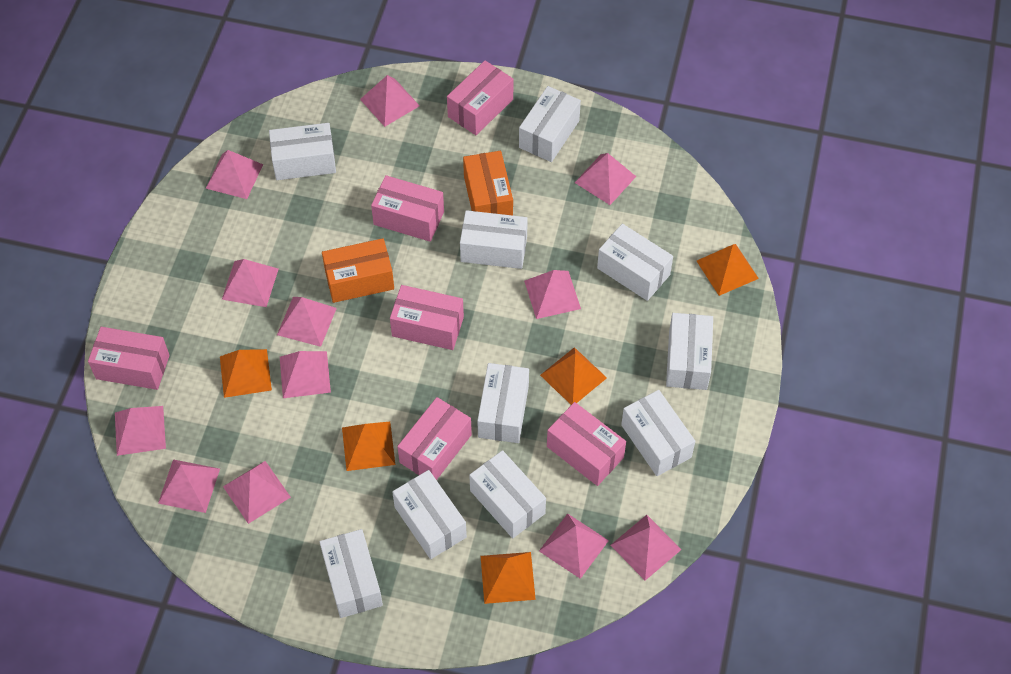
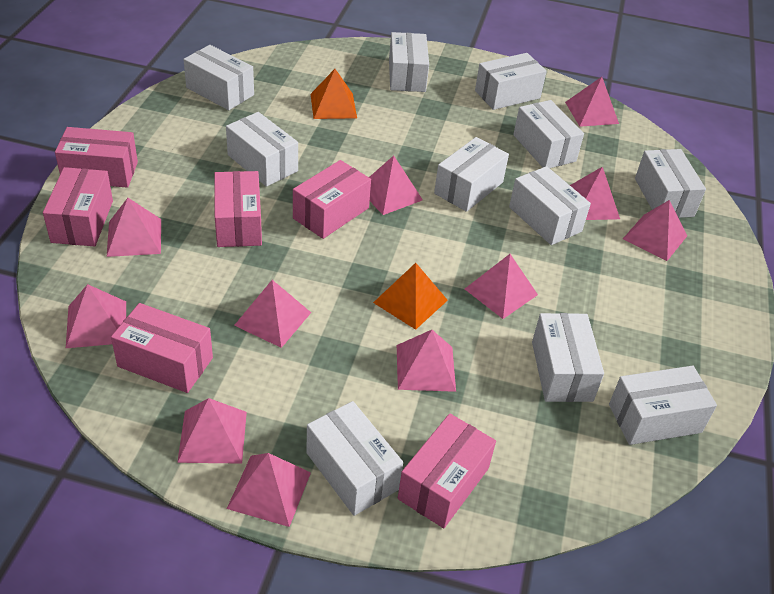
orange box: 2 -> 0
orange pyramid: 5 -> 2
pink pyramid: 12 -> 11
white box: 10 -> 11

